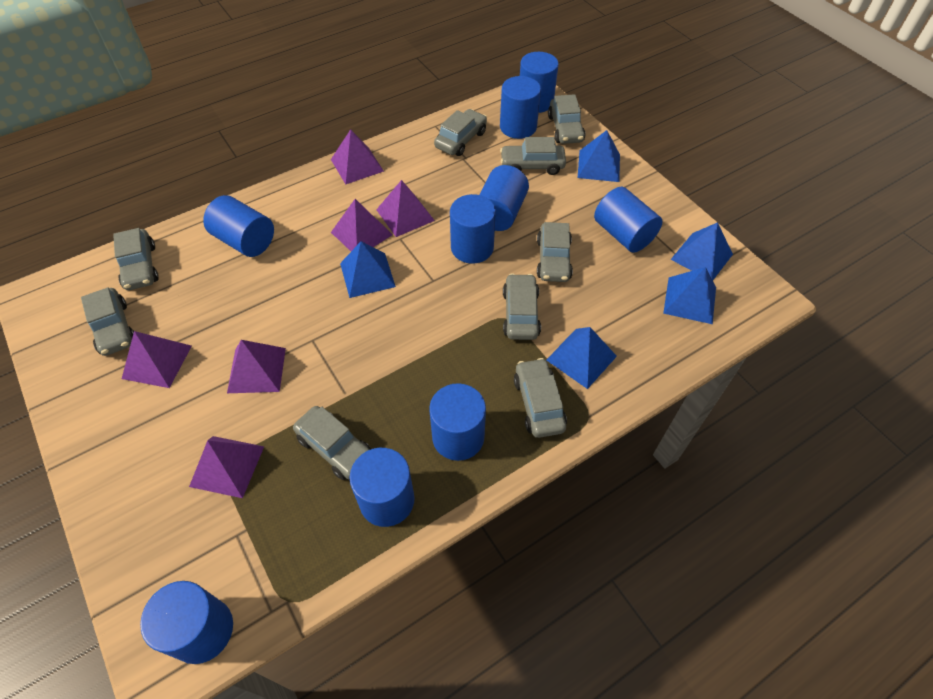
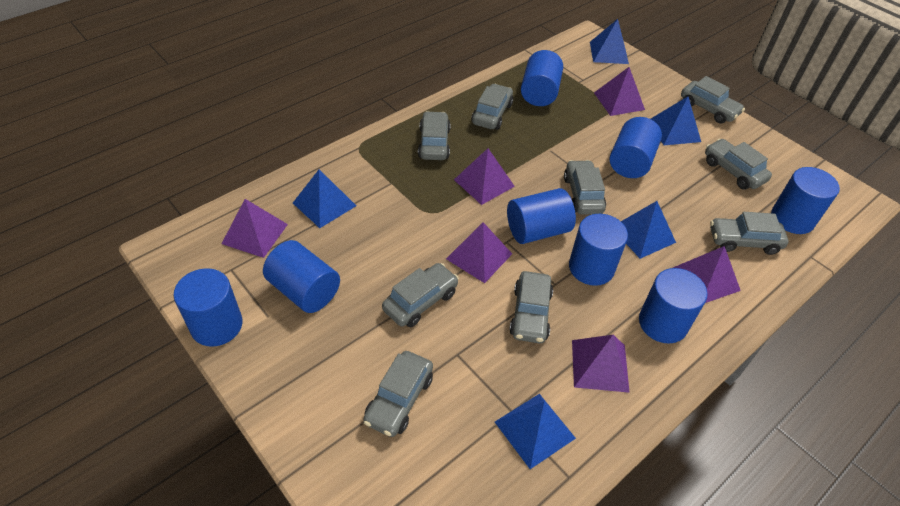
blue cylinder: 9 -> 8

